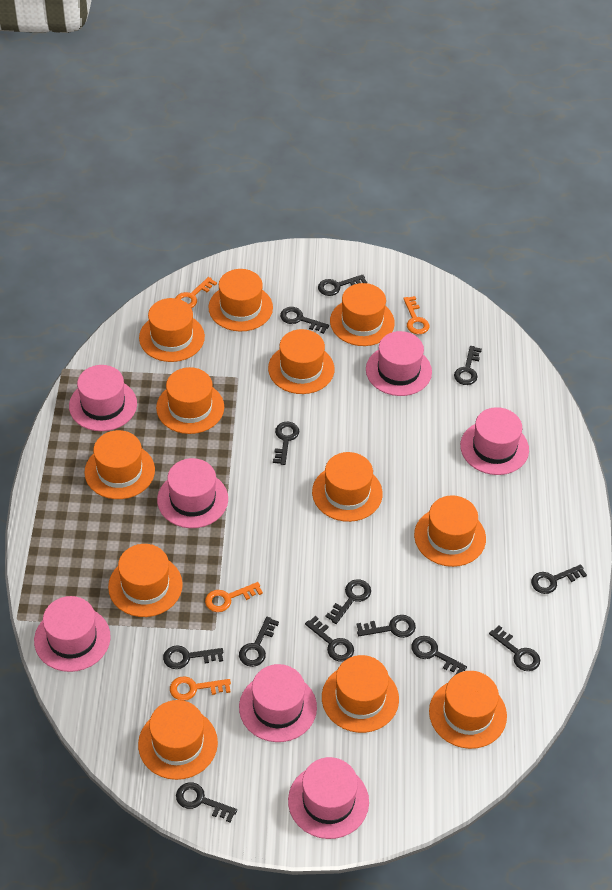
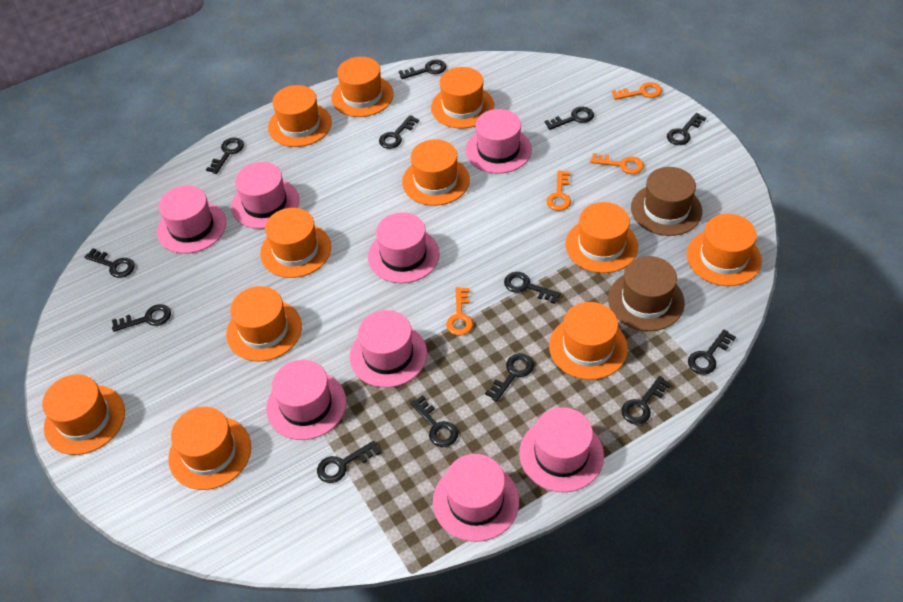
brown hat: 0 -> 2
orange hat: 12 -> 11
pink hat: 7 -> 8

